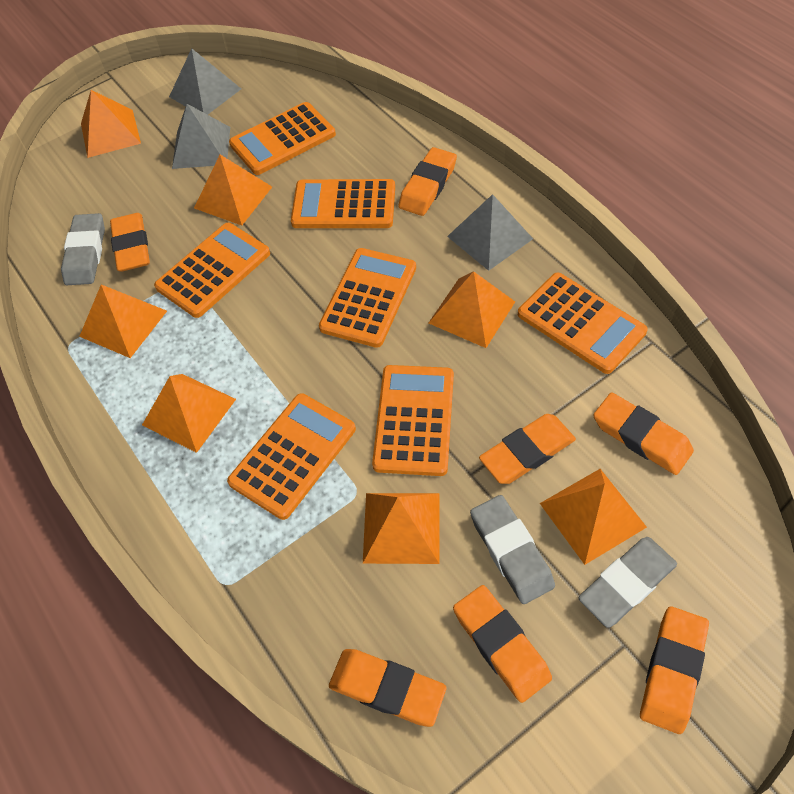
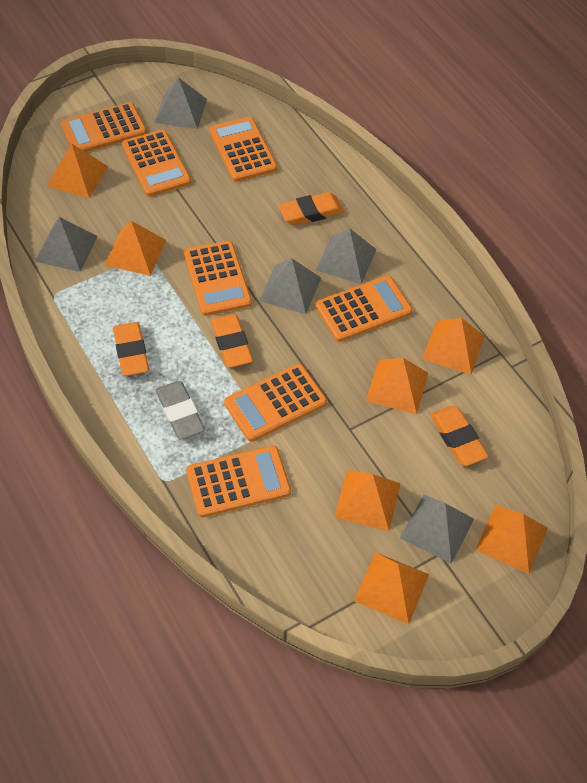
grey eraser: 3 -> 1
grey pyramid: 3 -> 5
orange eraser: 7 -> 4

